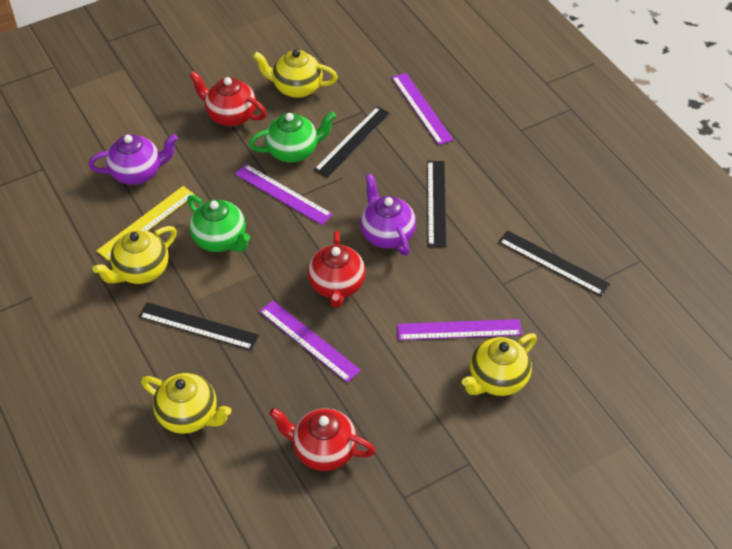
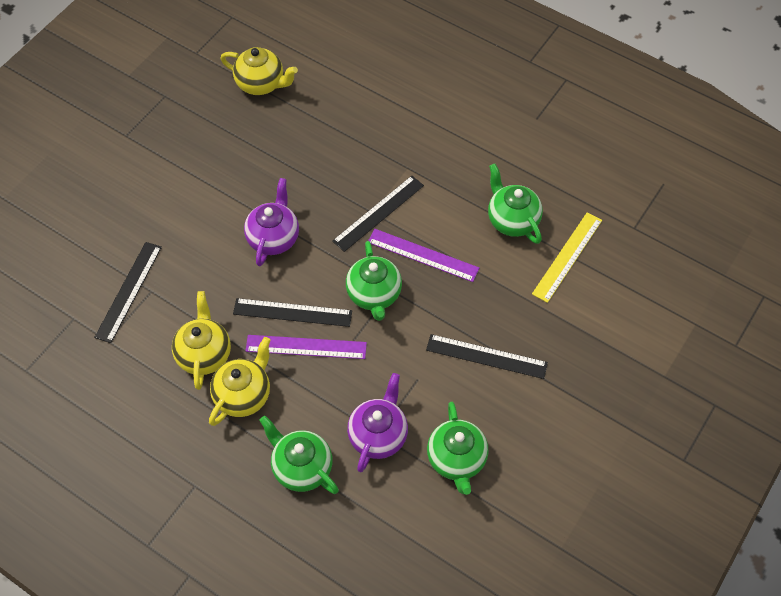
green teapot: 2 -> 4
purple ruler: 4 -> 2
red teapot: 3 -> 0
yellow teapot: 4 -> 3

